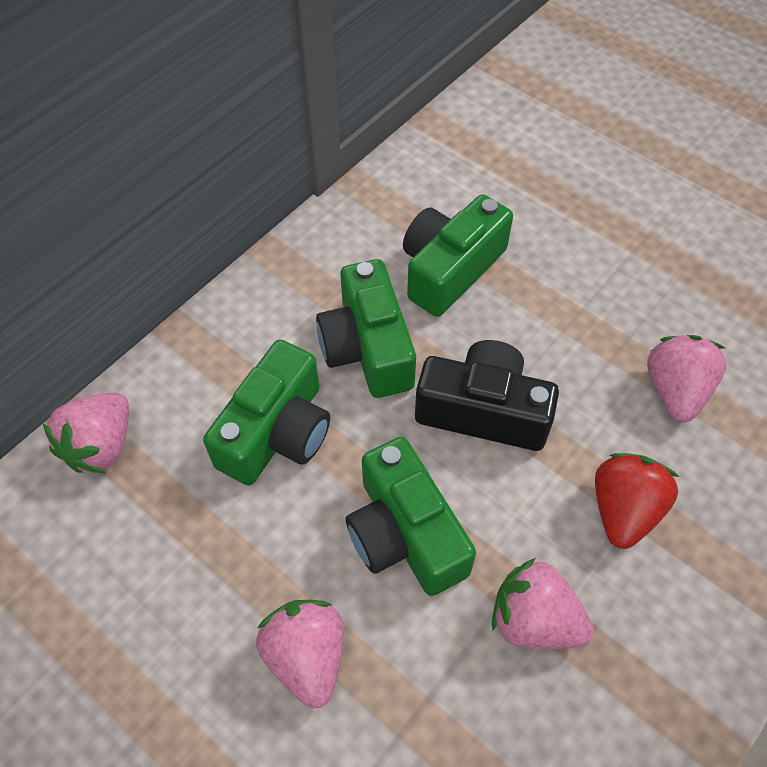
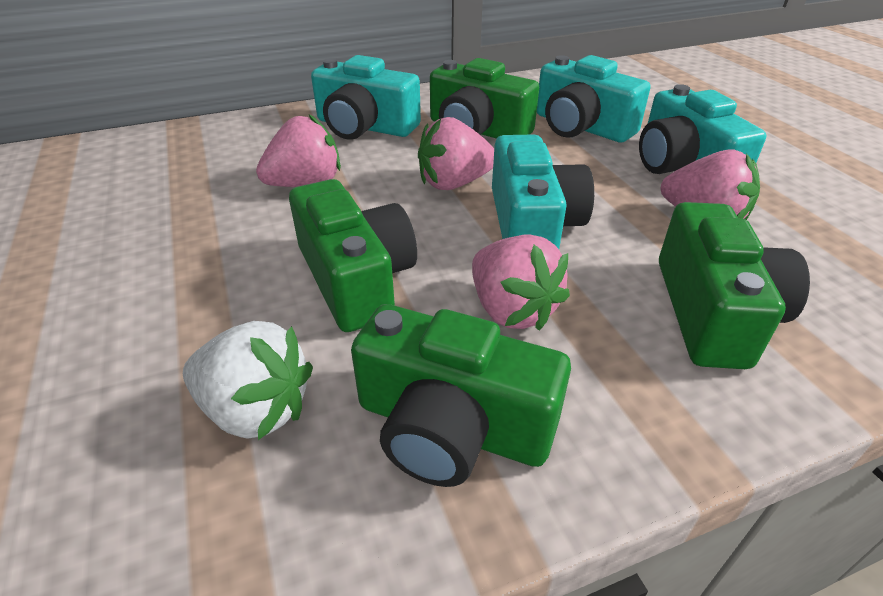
black camera: 1 -> 0
red strawberry: 1 -> 0
turquoise camera: 0 -> 4
white strawberry: 0 -> 1

